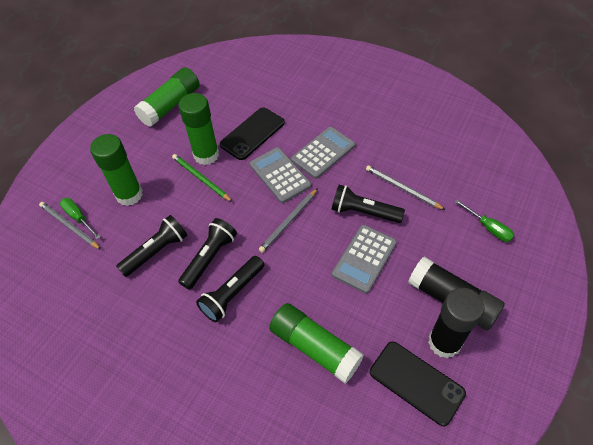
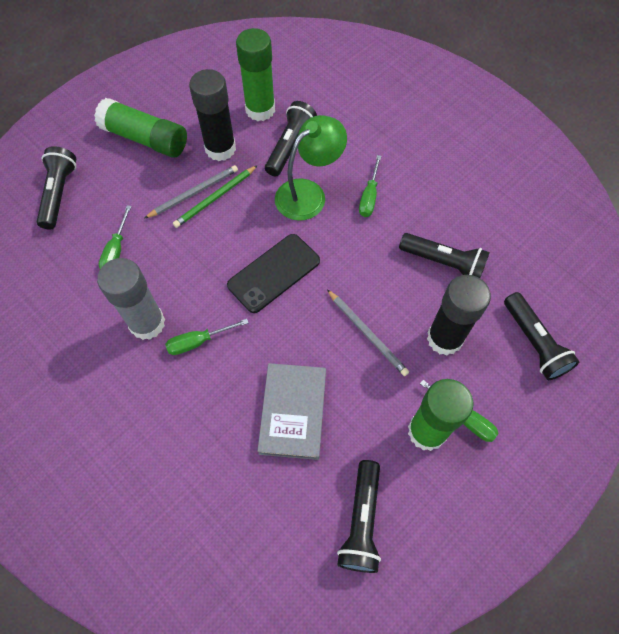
black flashlight: 4 -> 5
black phone: 2 -> 1
green glue stick: 4 -> 3
green lamp: 0 -> 1
green screwdriver: 2 -> 4
grey book: 0 -> 1
grey calculator: 3 -> 0
grey glue stick: 0 -> 1
grey pencil: 3 -> 2

